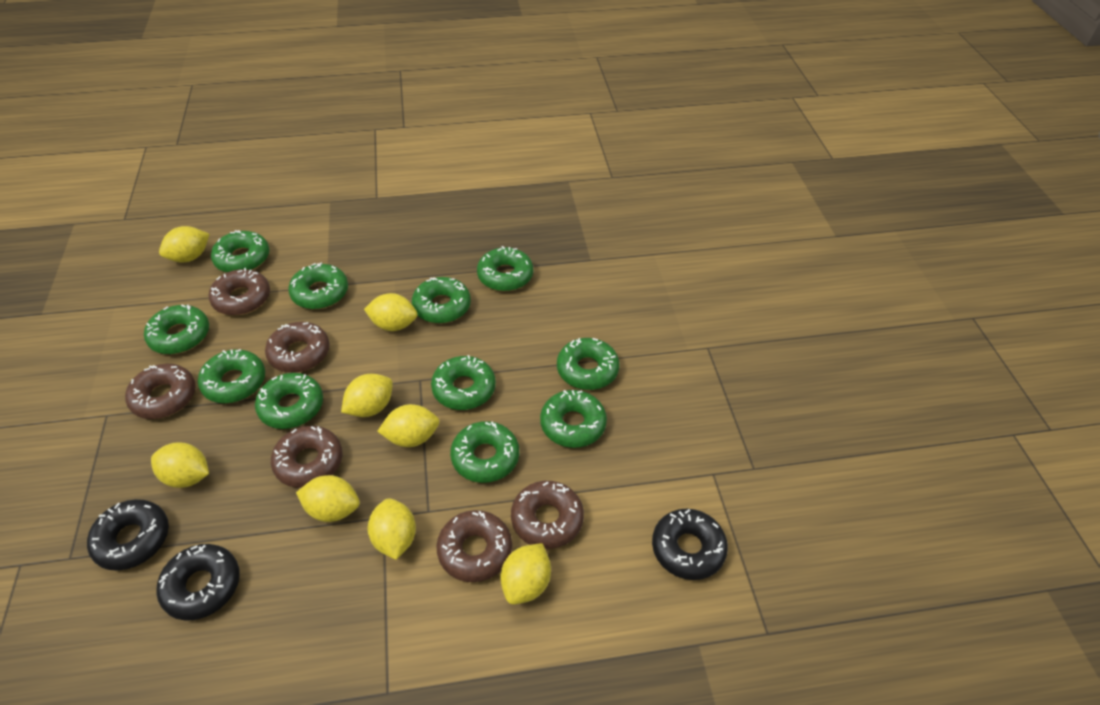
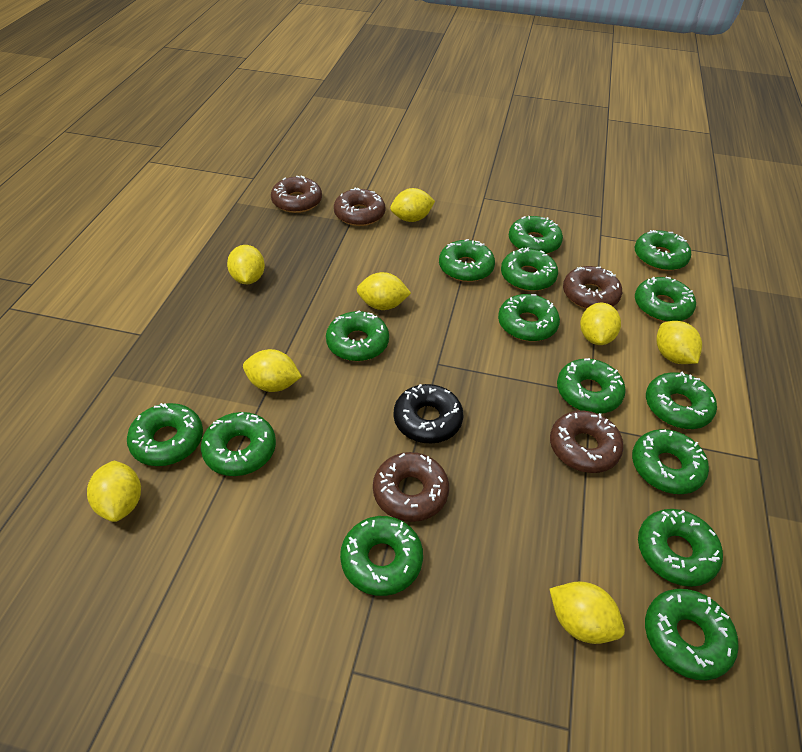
black donut: 3 -> 1
brown donut: 6 -> 5
green donut: 11 -> 15

